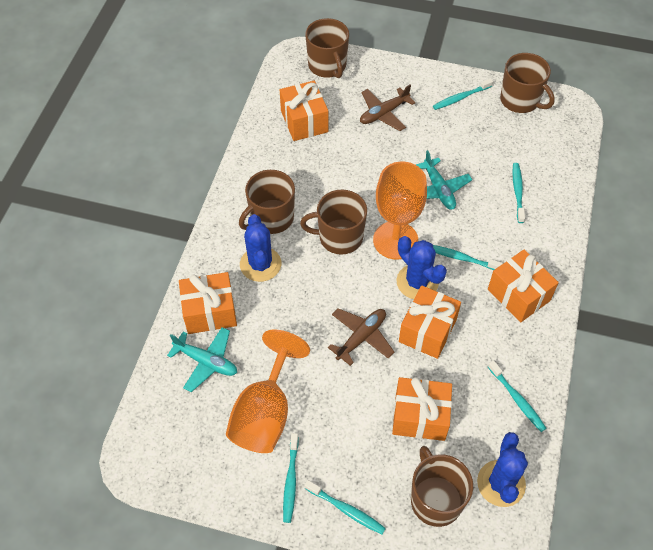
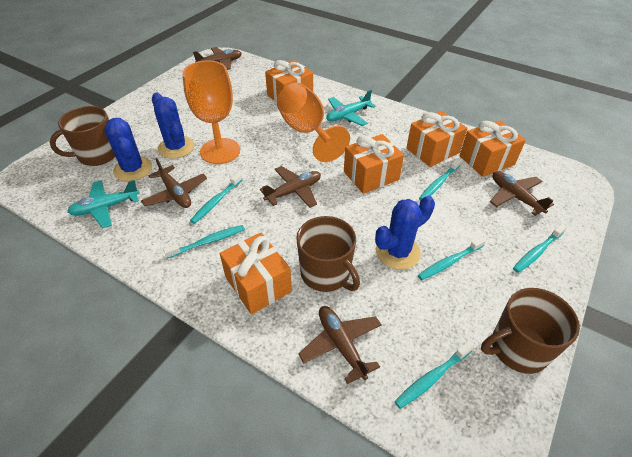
brown mug: 5 -> 3
brown plane: 2 -> 5

